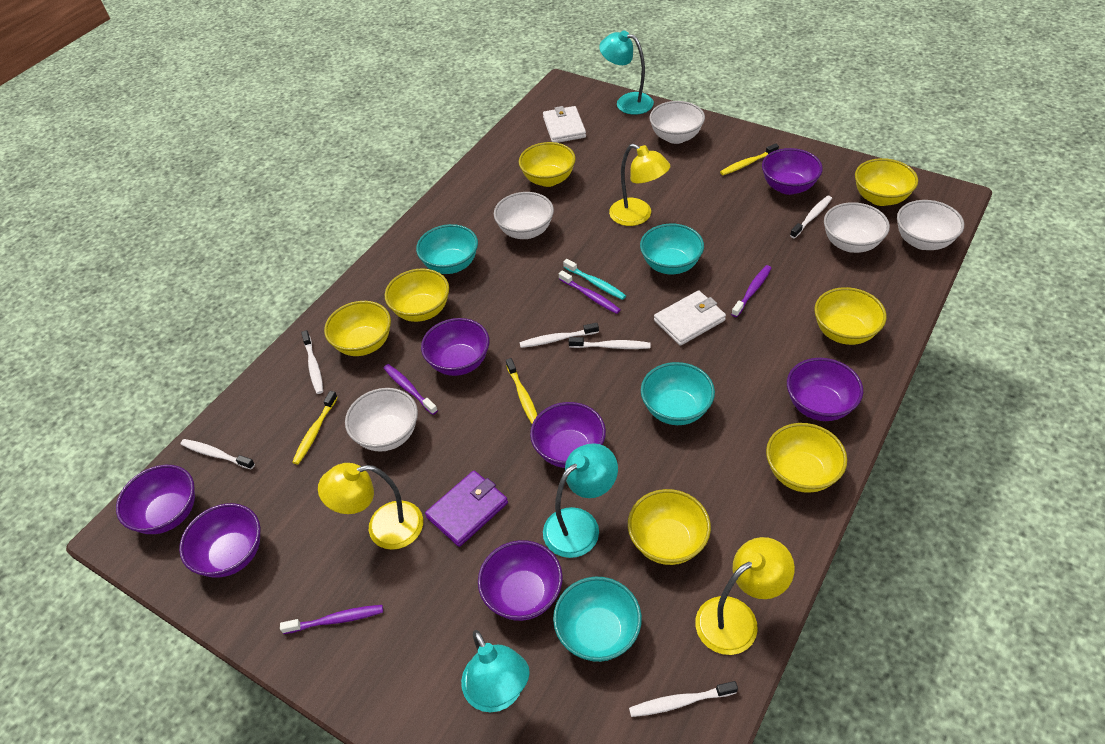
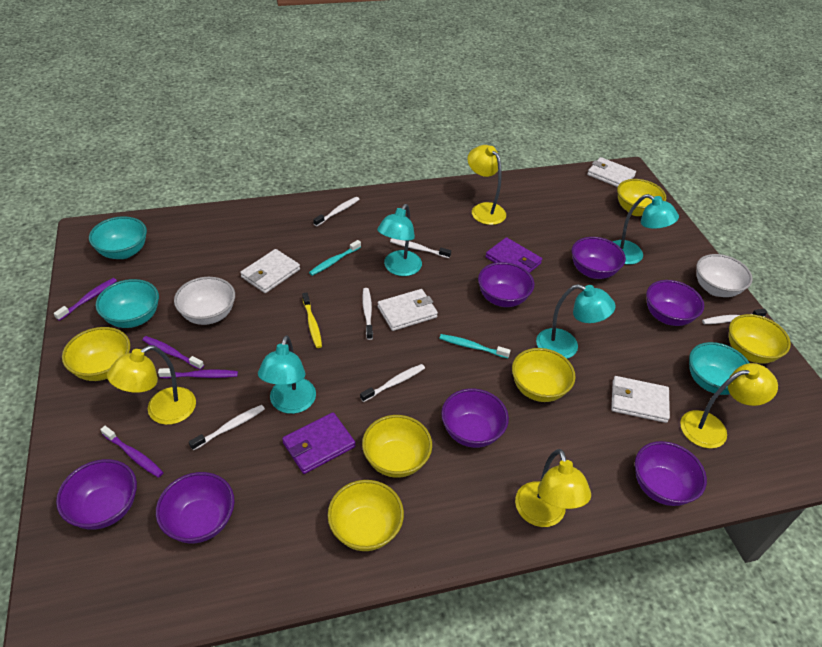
purple wallet: 1 -> 2
turquoise bowl: 4 -> 3
turquoise lamp: 3 -> 4
turquoise toothbrush: 1 -> 2
white bowl: 5 -> 2
white wallet: 2 -> 4
yellow bowl: 7 -> 6
yellow lamp: 3 -> 4
yellow toothbrush: 3 -> 1

